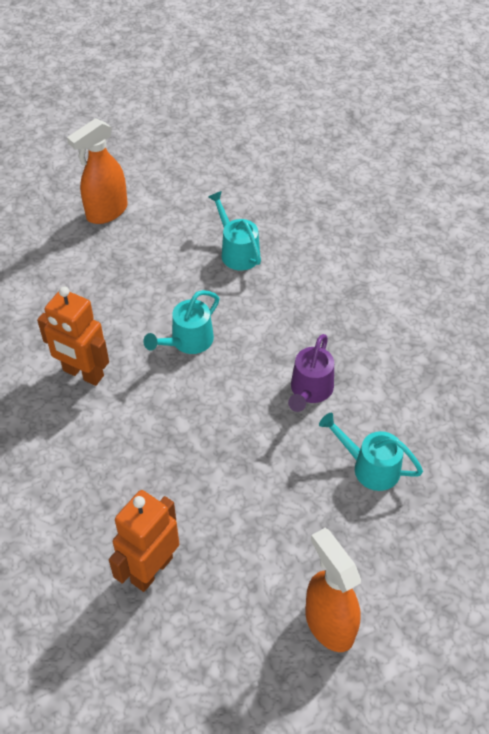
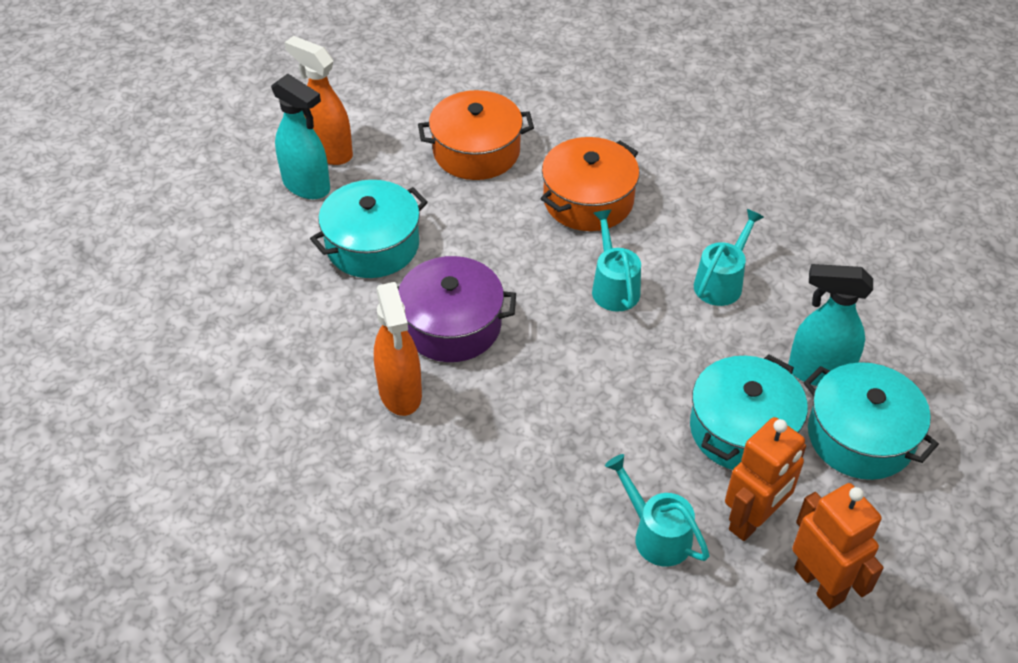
orange pot: 0 -> 2
purple pot: 0 -> 1
purple watering can: 1 -> 0
turquoise pot: 0 -> 3
turquoise spray bottle: 0 -> 2

